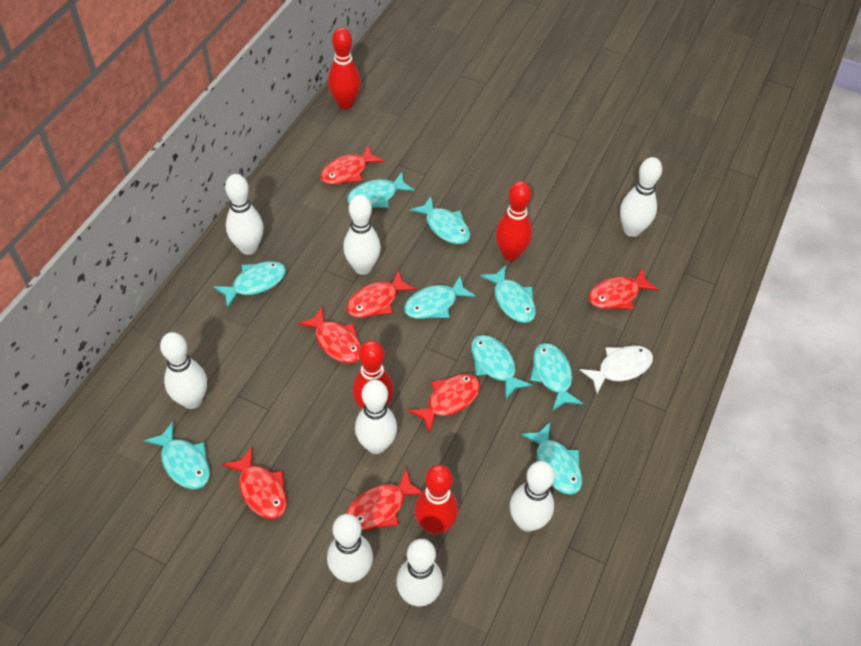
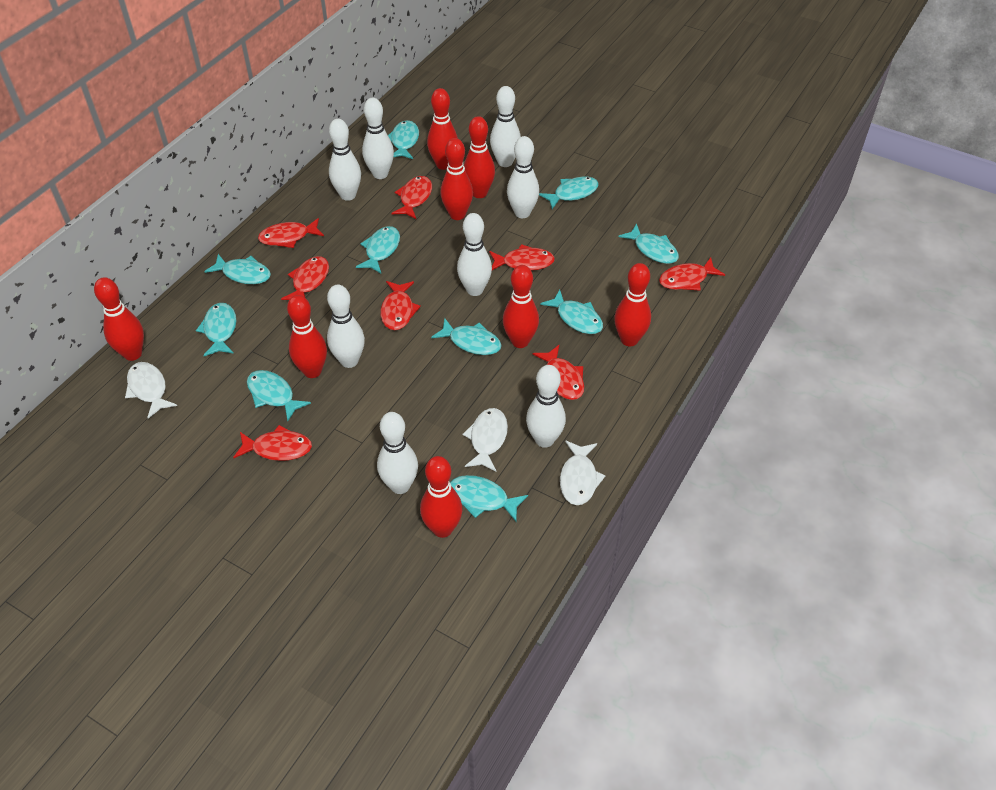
red bowling pin: 4 -> 8
red fish: 7 -> 8
turquoise fish: 9 -> 10
white fish: 1 -> 3

